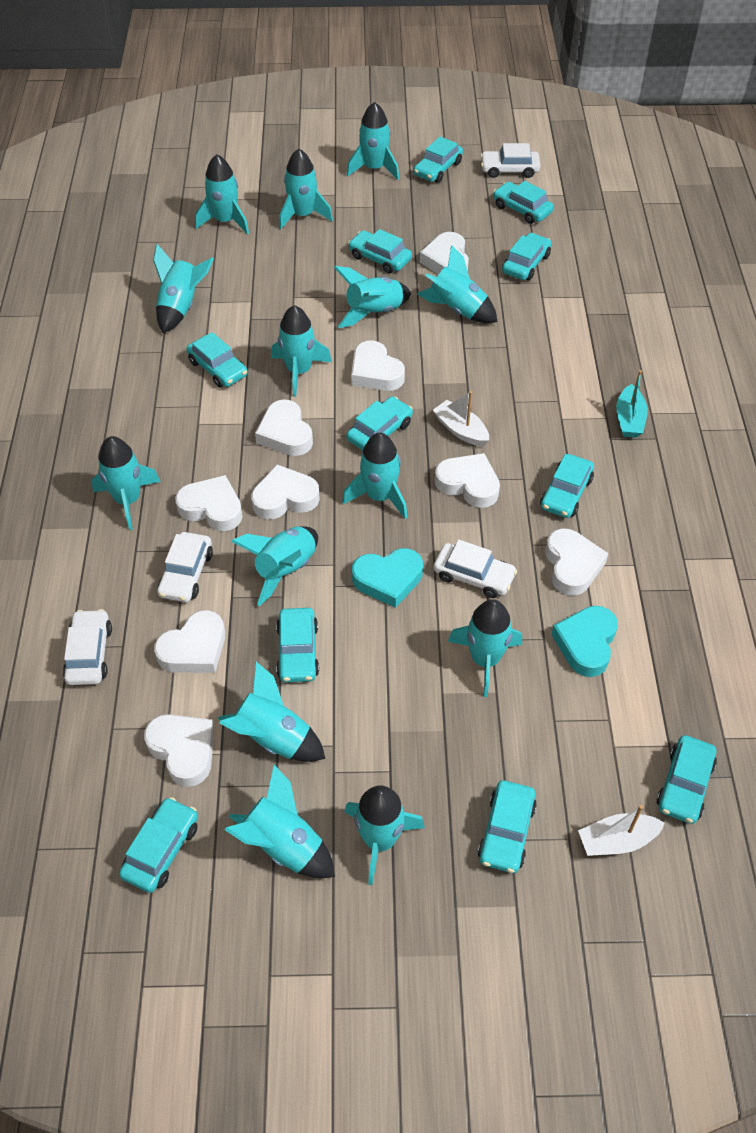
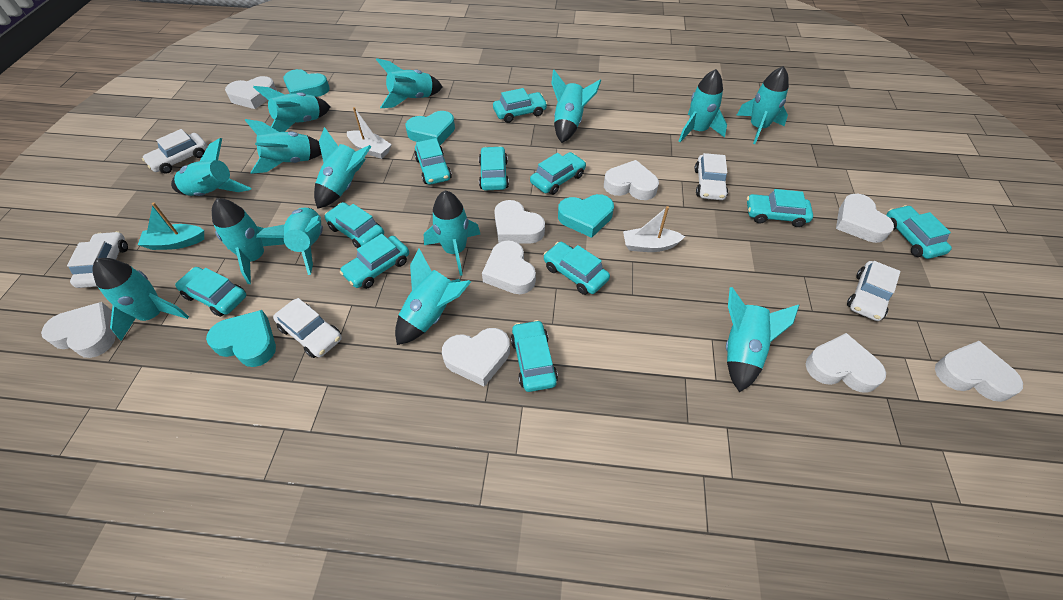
turquoise heart: 2 -> 4
white car: 4 -> 5

